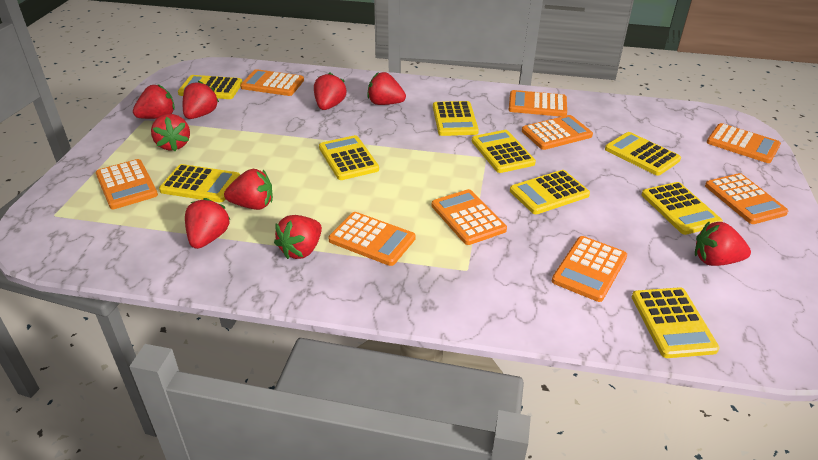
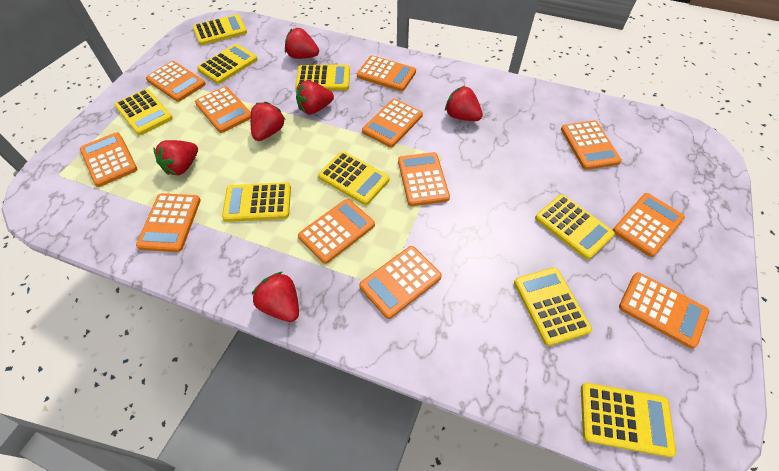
orange calculator: 9 -> 12
red strawberry: 9 -> 6

